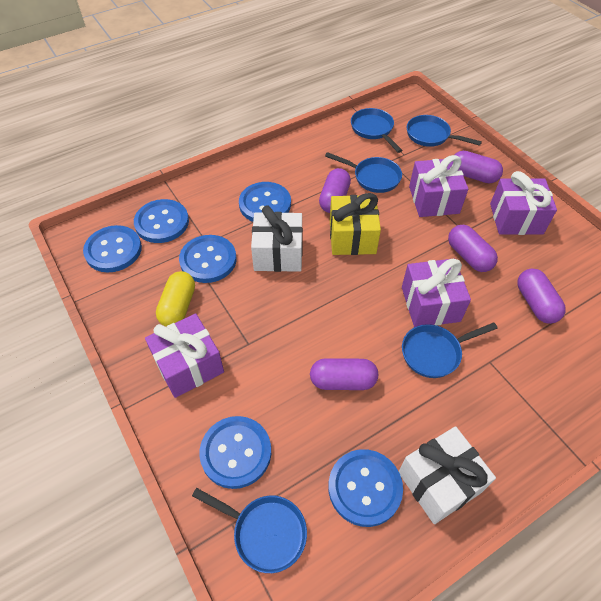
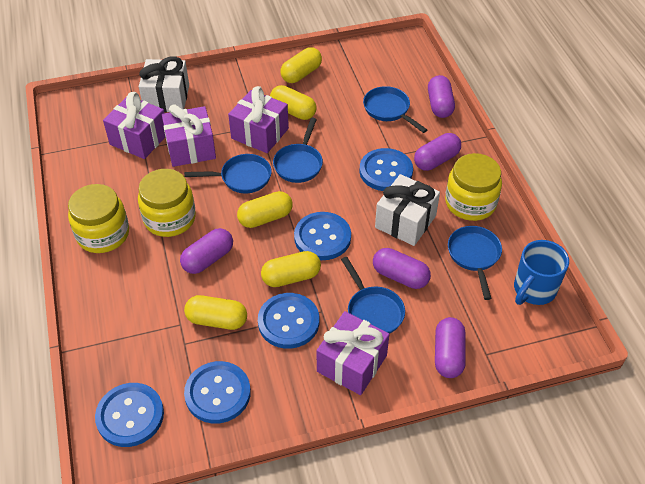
blue button: 6 -> 5
blue mug: 0 -> 1
yellow capsule: 1 -> 5
yellow gift: 1 -> 0
yellow jar: 0 -> 3

